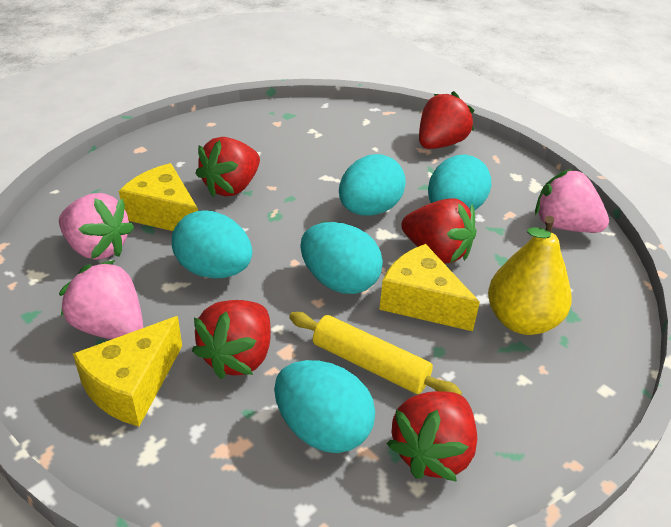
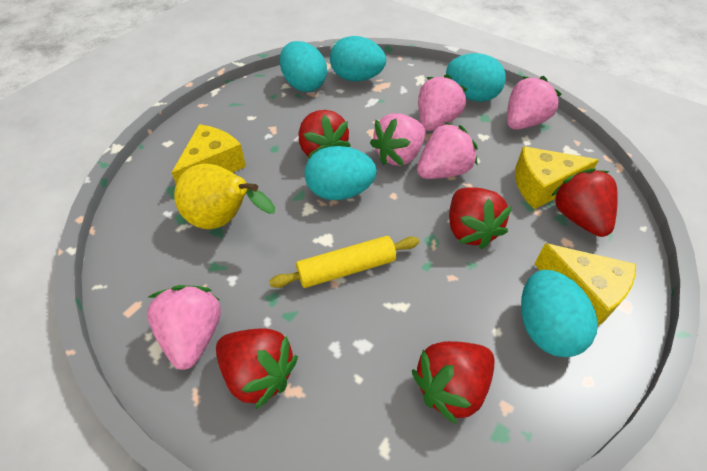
pink strawberry: 3 -> 5

